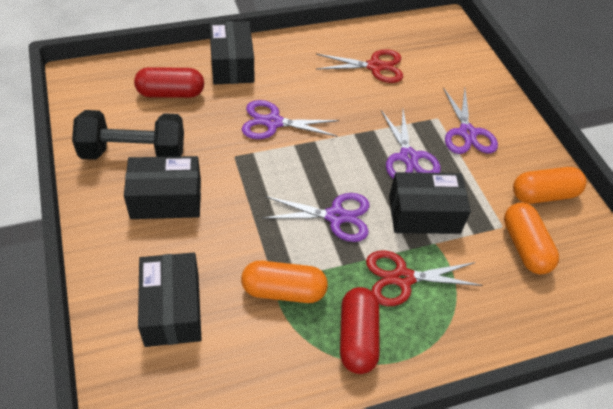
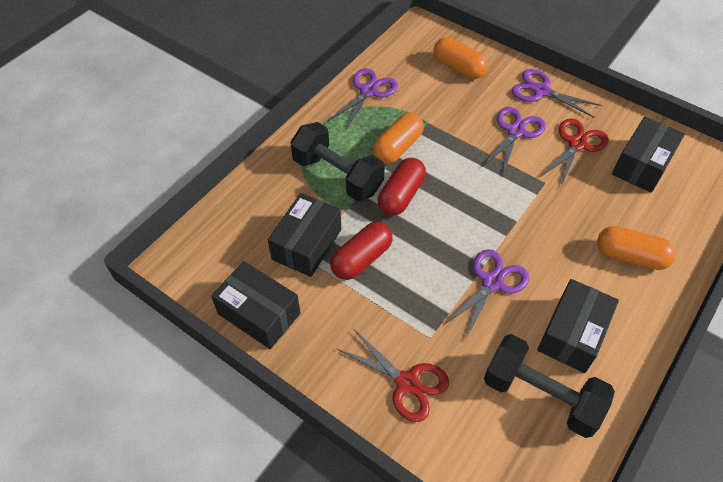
black dumbbell: 1 -> 2

